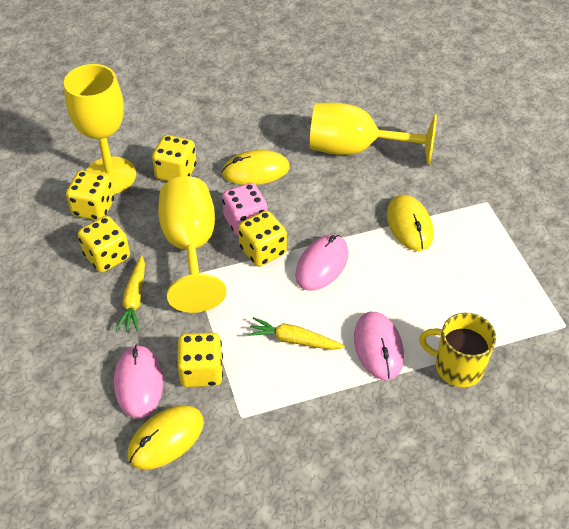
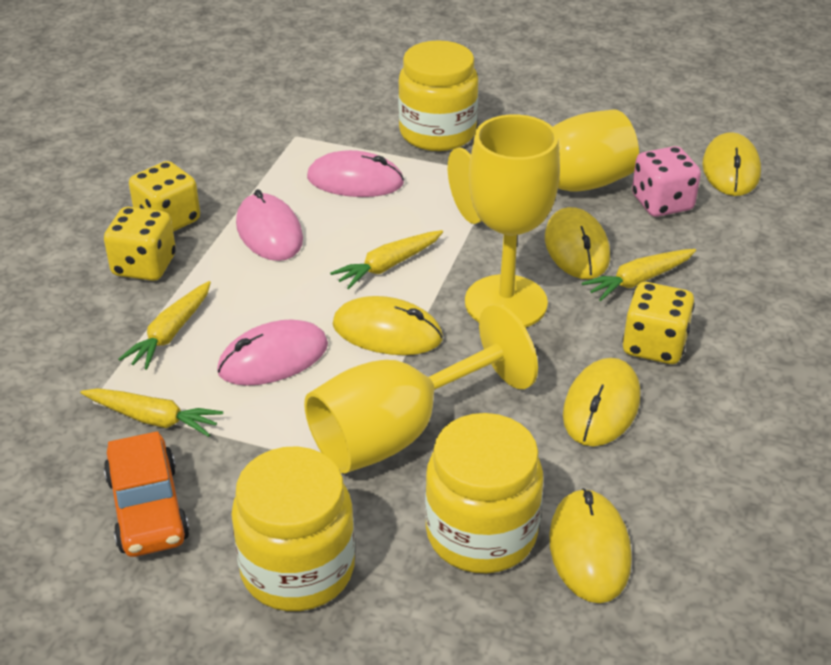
orange car: 0 -> 1
yellow carrot: 2 -> 4
yellow dice: 5 -> 3
yellow jar: 0 -> 3
yellow mouse: 3 -> 5
yellow mug: 1 -> 0

